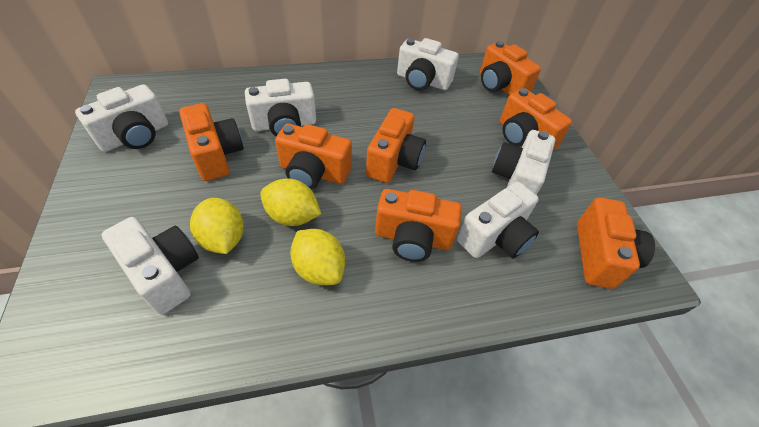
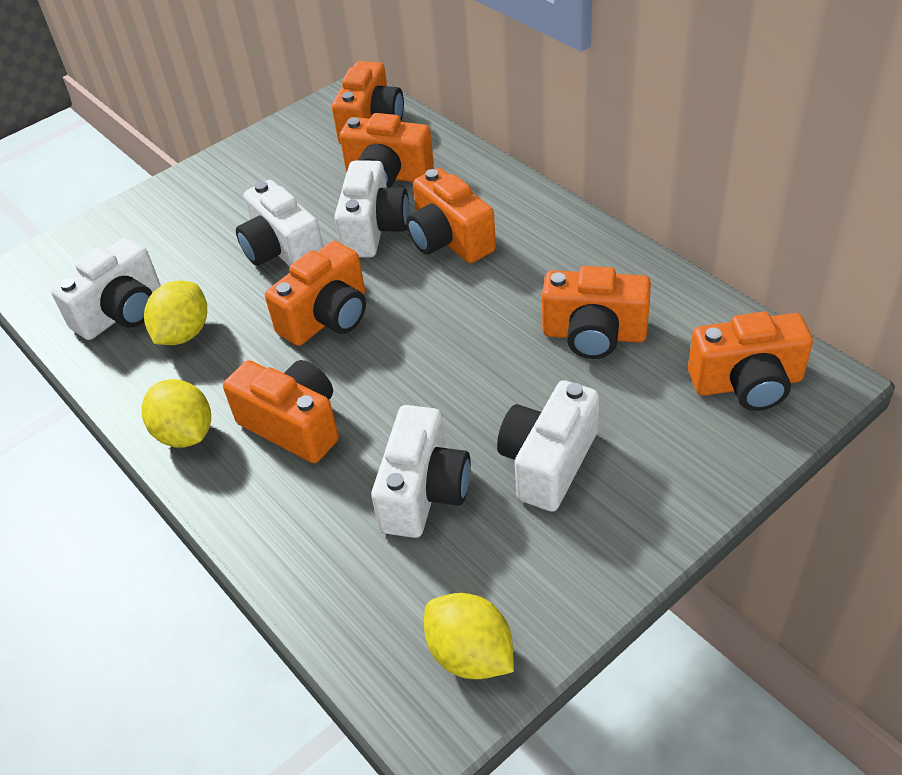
white camera: 6 -> 5

